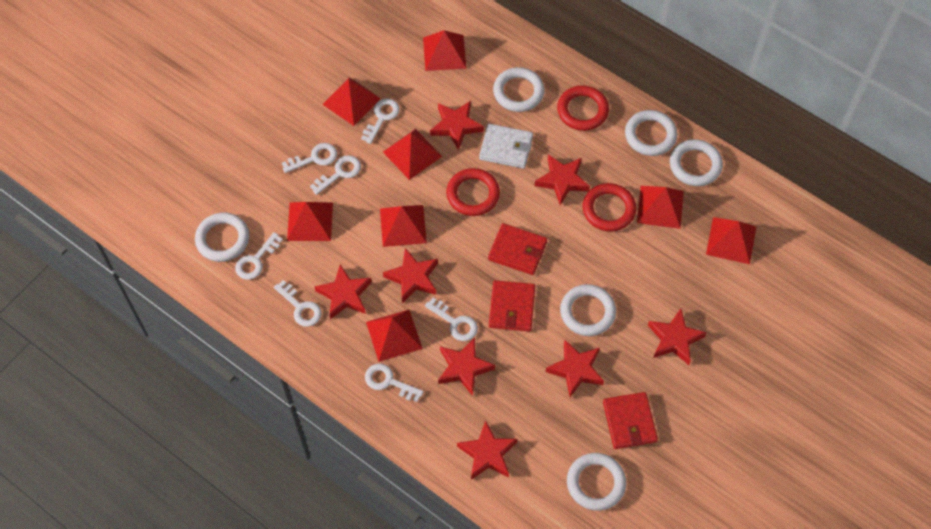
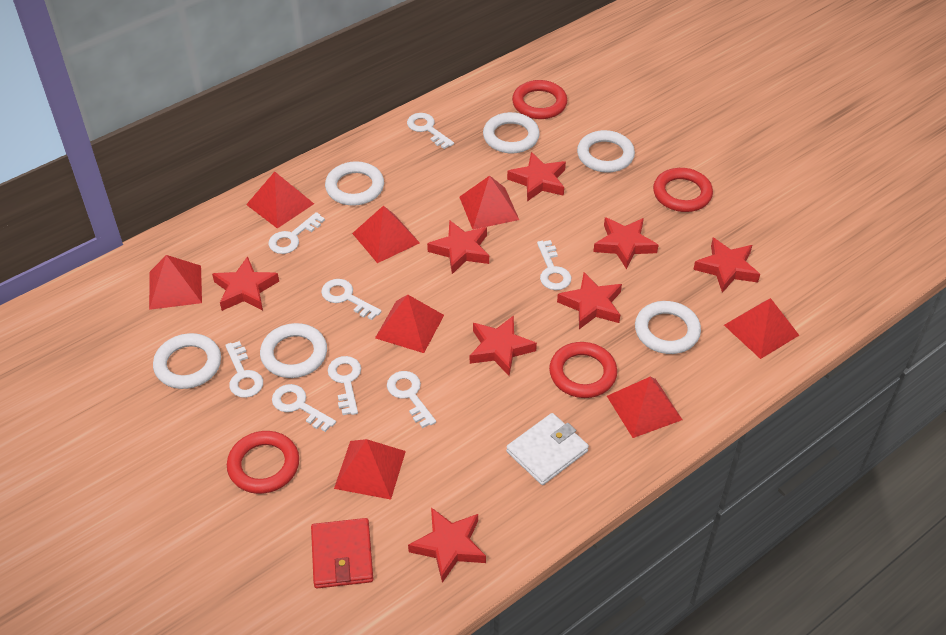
red ring: 3 -> 4
red wallet: 3 -> 1
white key: 7 -> 8

